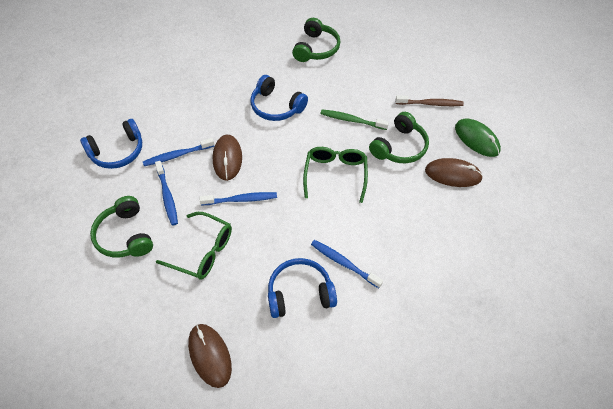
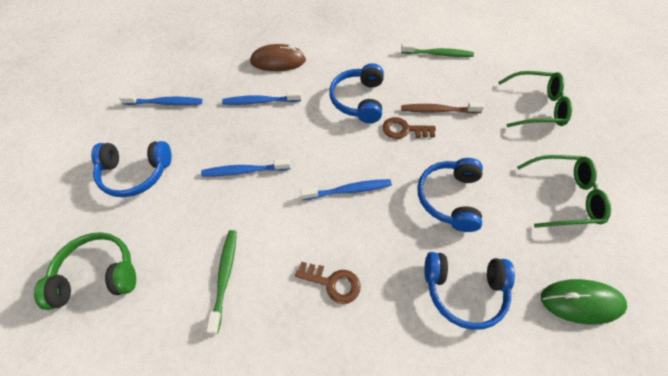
blue headphones: 3 -> 4
brown key: 0 -> 2
brown mouse: 3 -> 1
green headphones: 3 -> 1
green toothbrush: 1 -> 2

